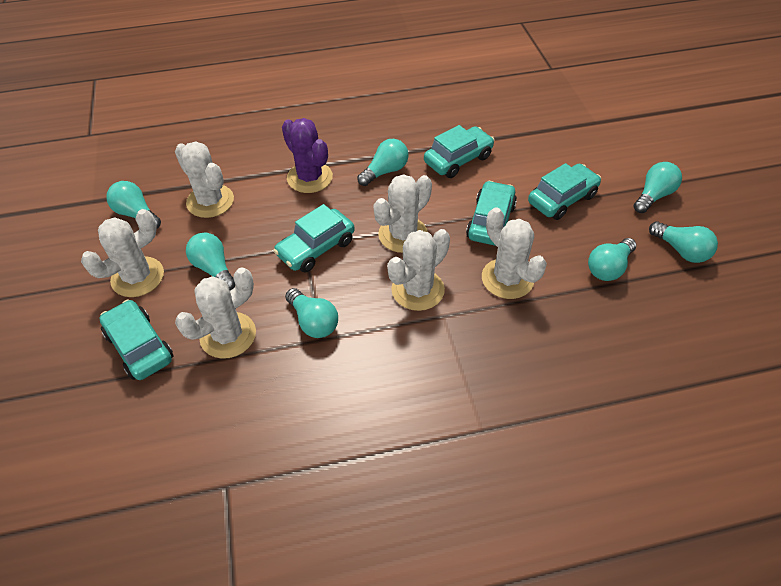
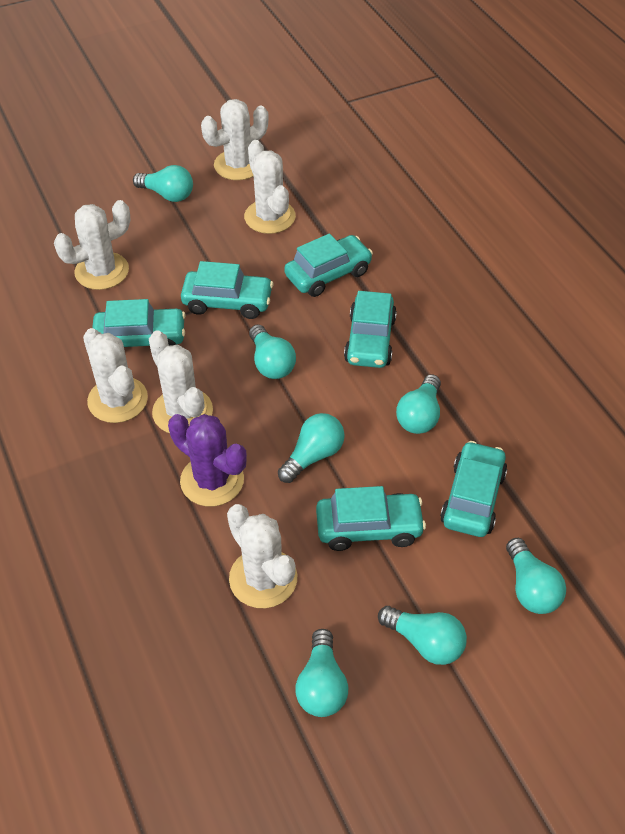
turquoise car: 5 -> 6

